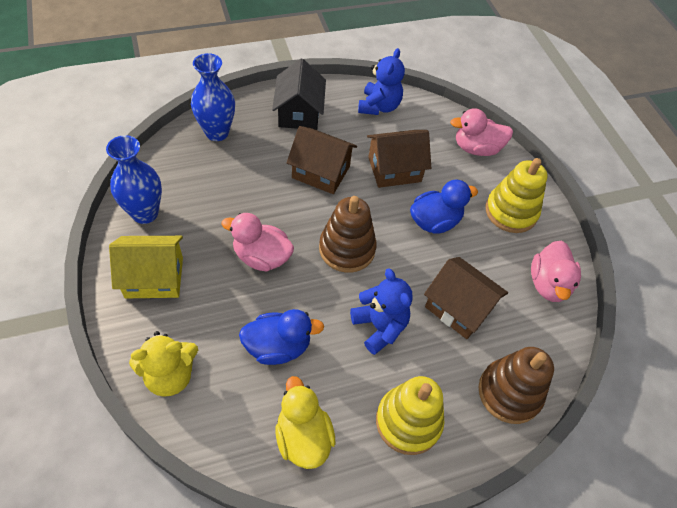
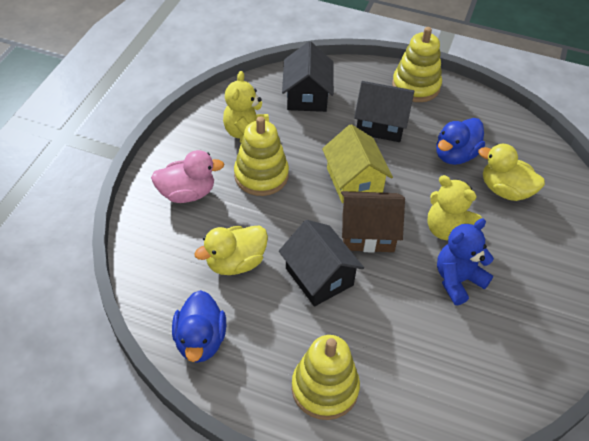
black house: 1 -> 3
blue teddy bear: 2 -> 1
blue vase: 2 -> 0
brown house: 3 -> 1
brown stacking toy: 2 -> 0
pink duck: 3 -> 1
yellow duck: 1 -> 2
yellow stacking toy: 2 -> 3
yellow teddy bear: 1 -> 2

